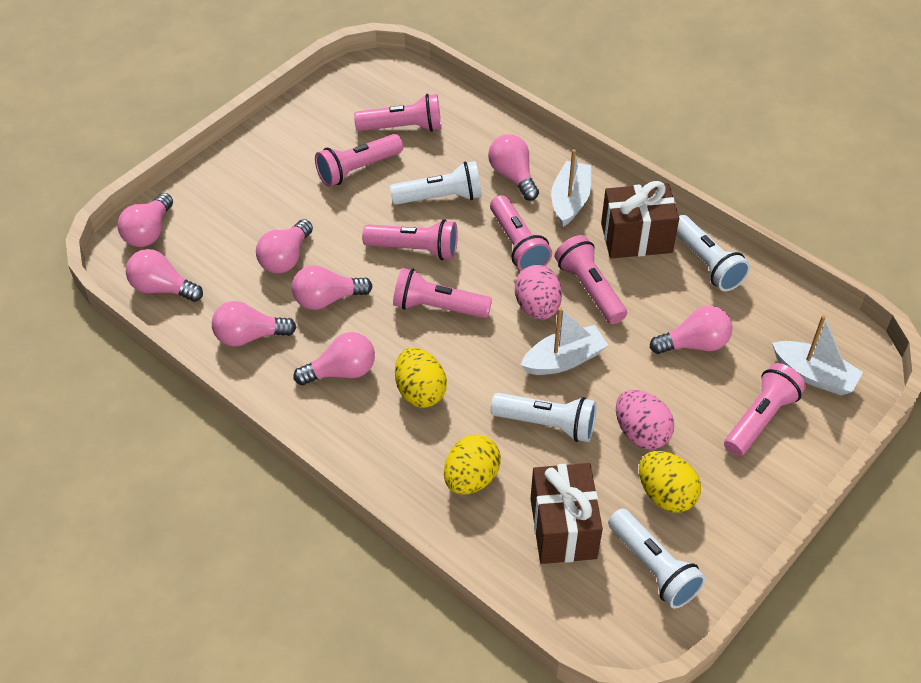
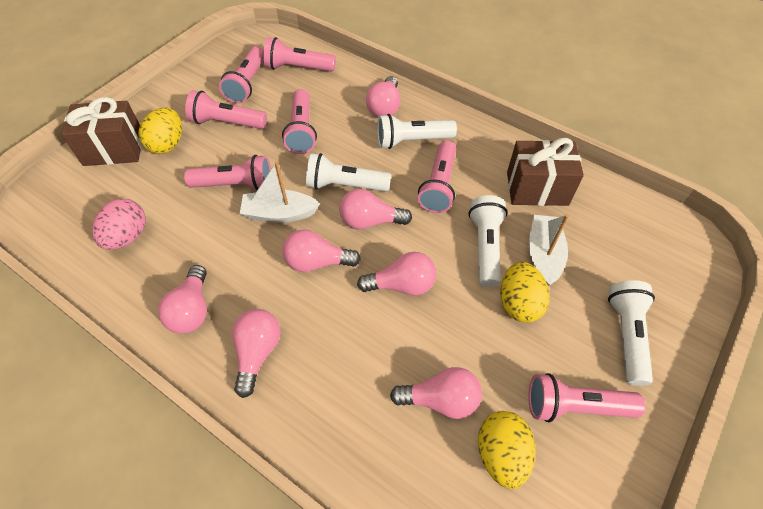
pink egg: 2 -> 1
pink light bulb: 8 -> 7
white boat: 3 -> 2

